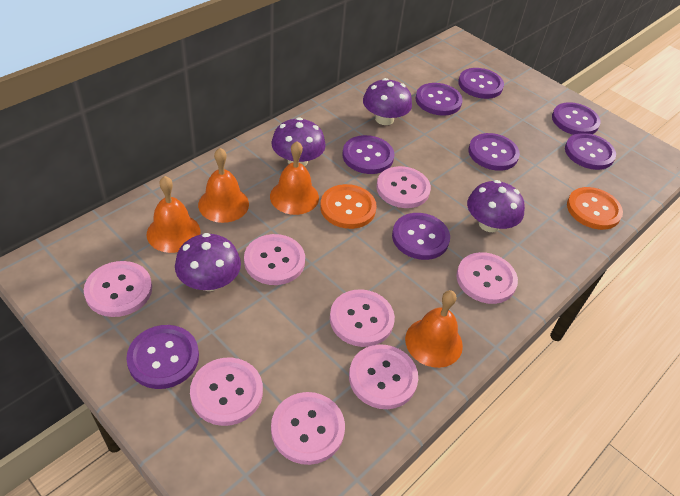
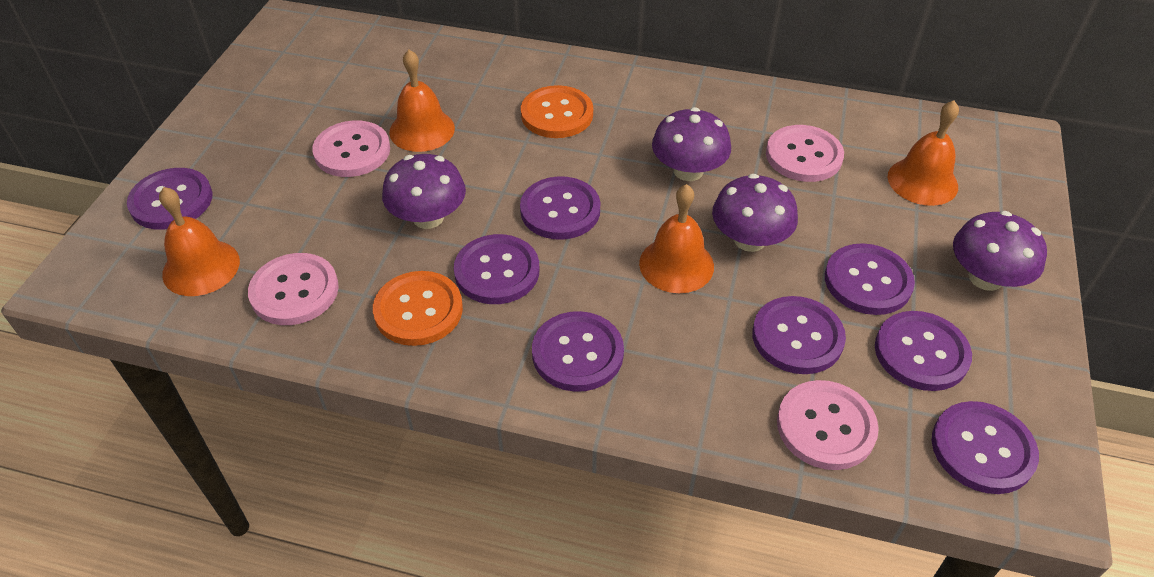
pink button: 8 -> 4

